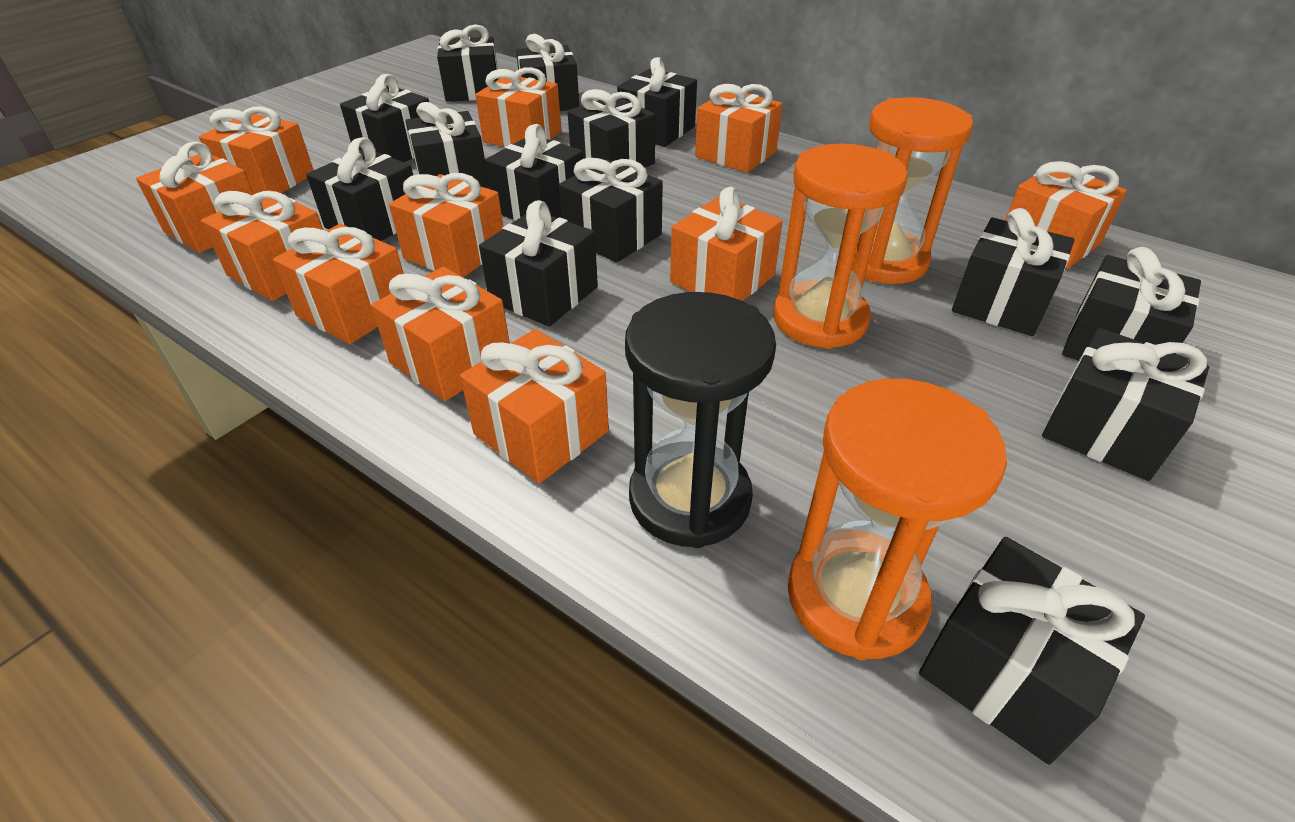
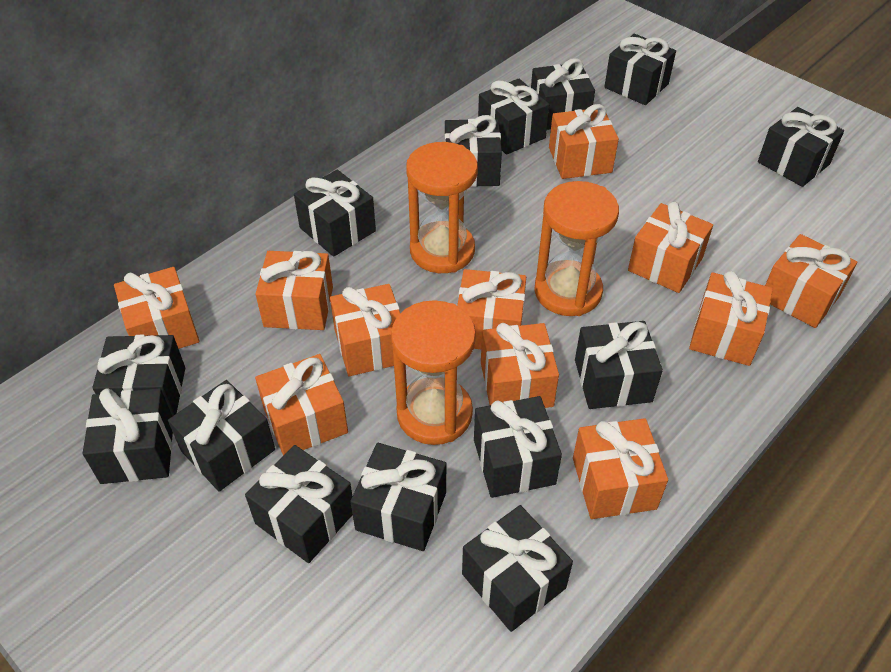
black hourglass: 1 -> 0

